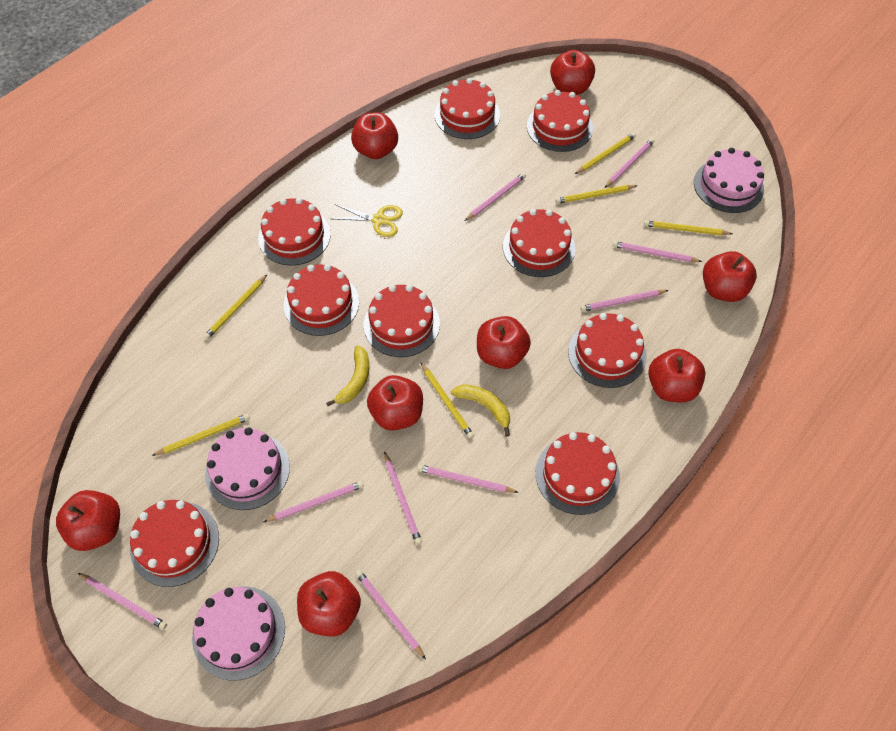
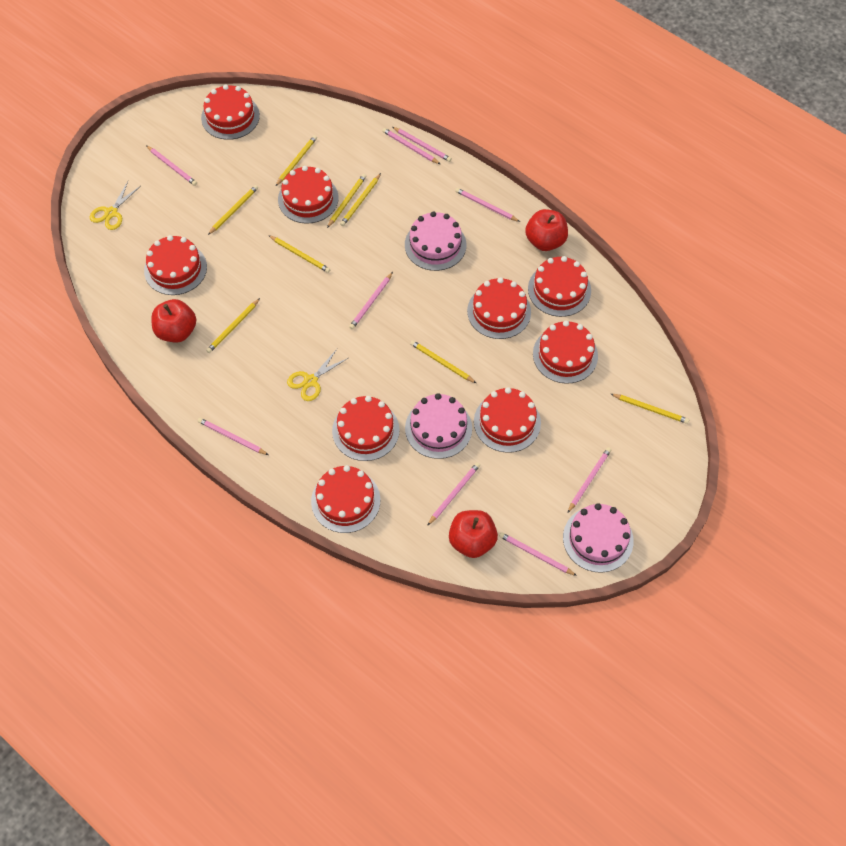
red apple: 8 -> 3
yellow banana: 2 -> 0
yellow pencil: 6 -> 8
yellow scissors: 1 -> 2

